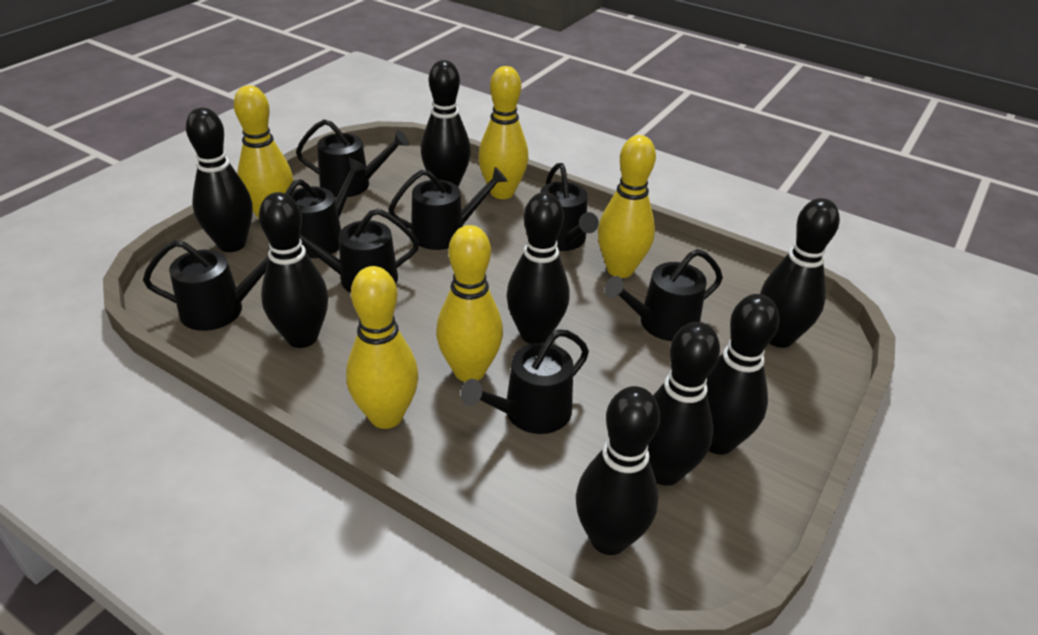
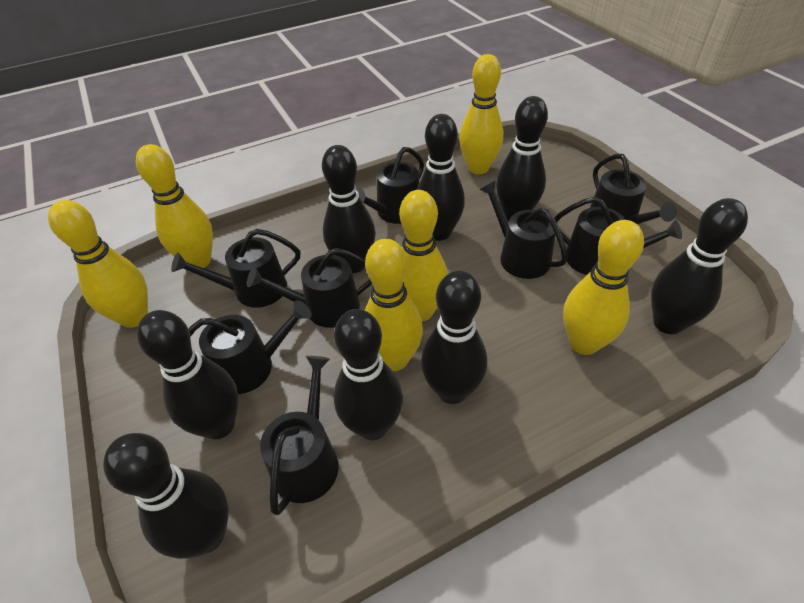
yellow bowling pin: 5 -> 6

